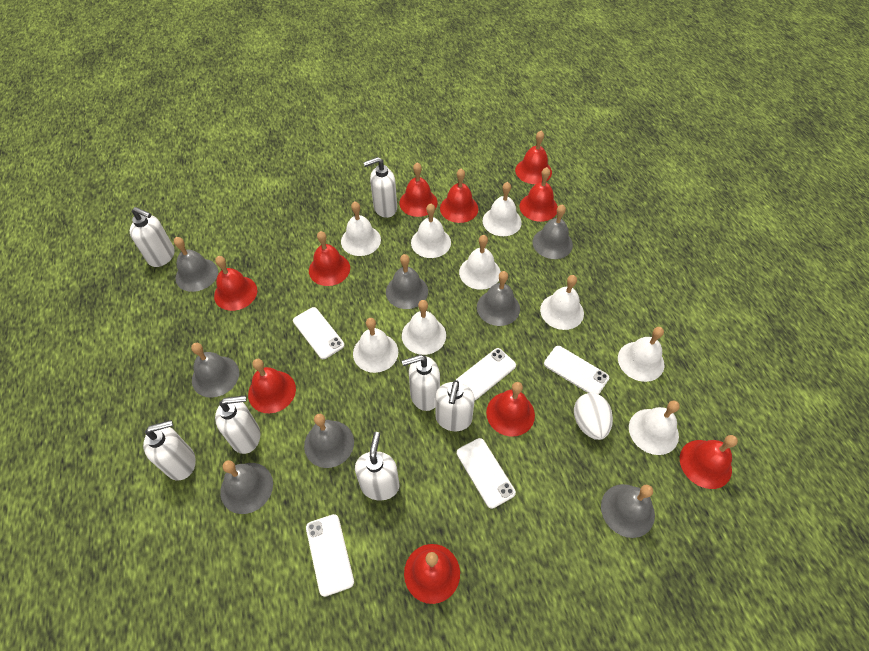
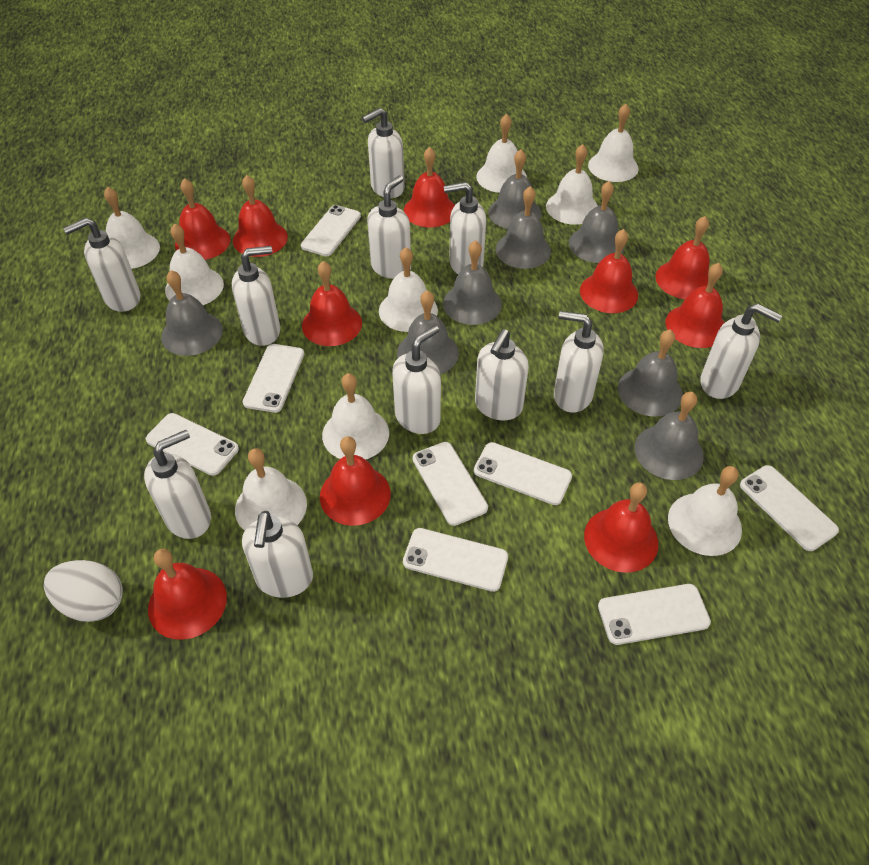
white phone: 5 -> 8
white soap dispenser: 7 -> 11

